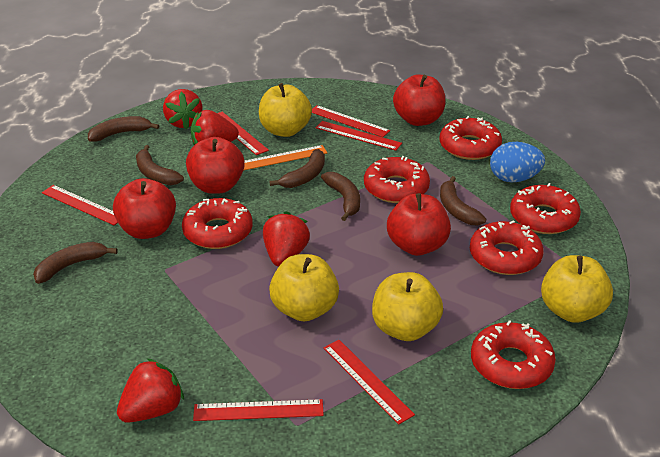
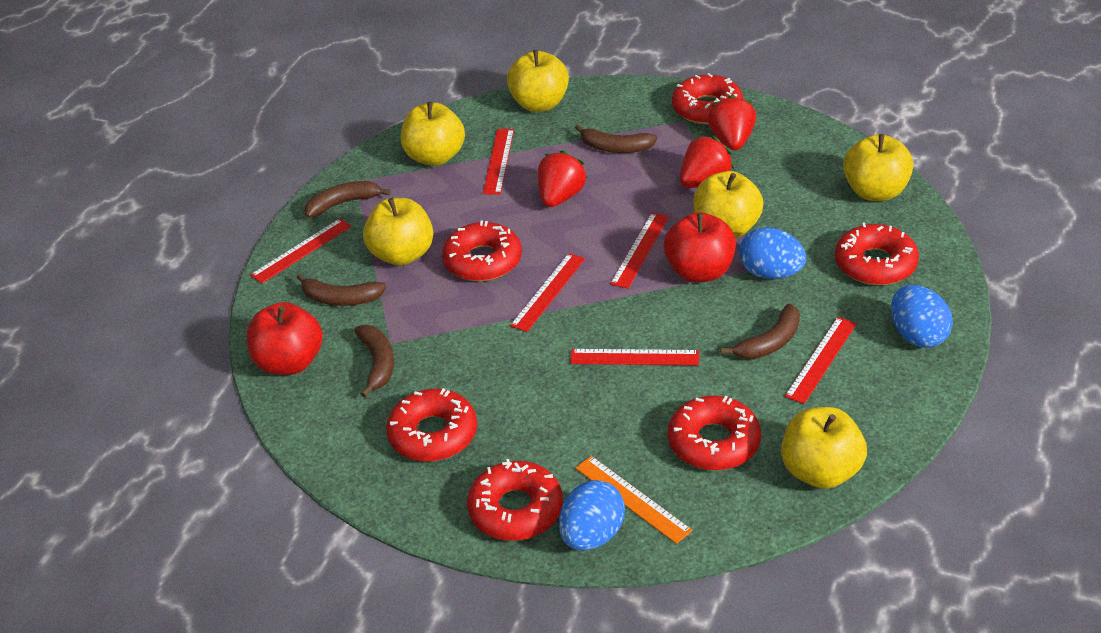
blue egg: 1 -> 3
brown banana: 6 -> 5
red apple: 4 -> 2
red strawberry: 4 -> 3
yellow apple: 4 -> 6

